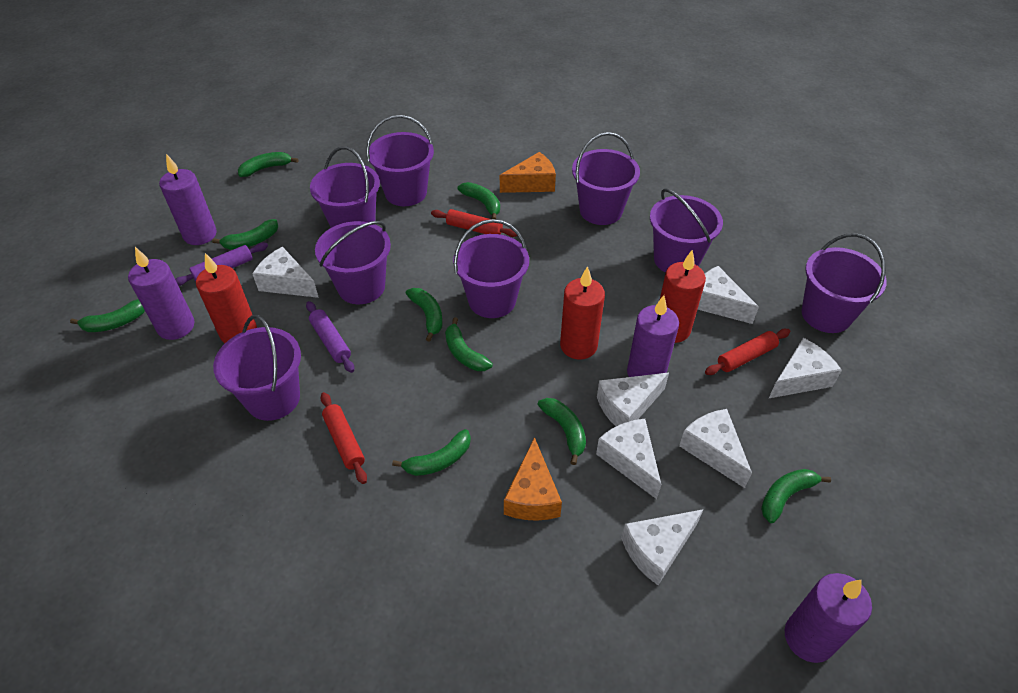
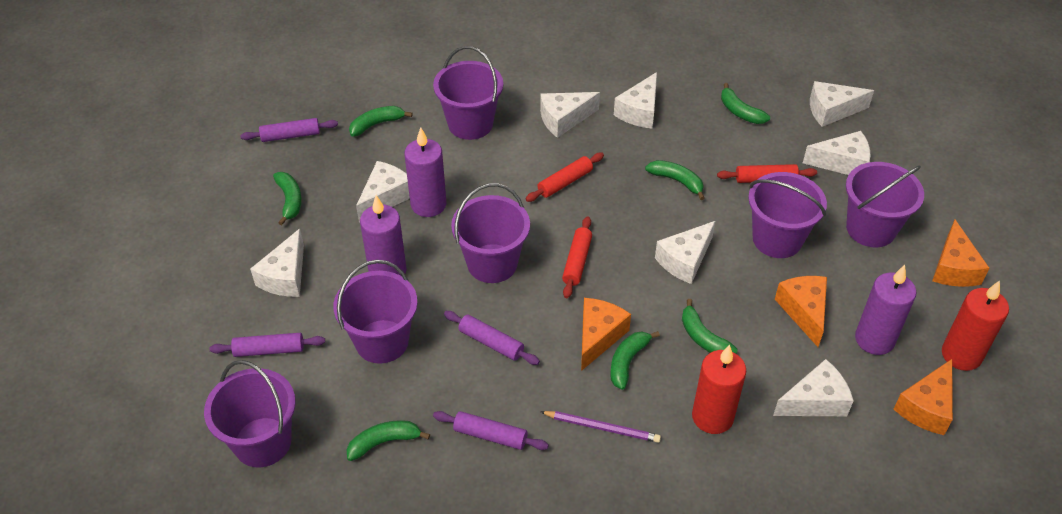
green banana: 9 -> 7
orange cheese: 2 -> 4
purple bucket: 8 -> 6
purple candle: 4 -> 3
purple pencil: 0 -> 1
purple rolling pin: 2 -> 4
red candle: 3 -> 2
white cheese: 7 -> 8

